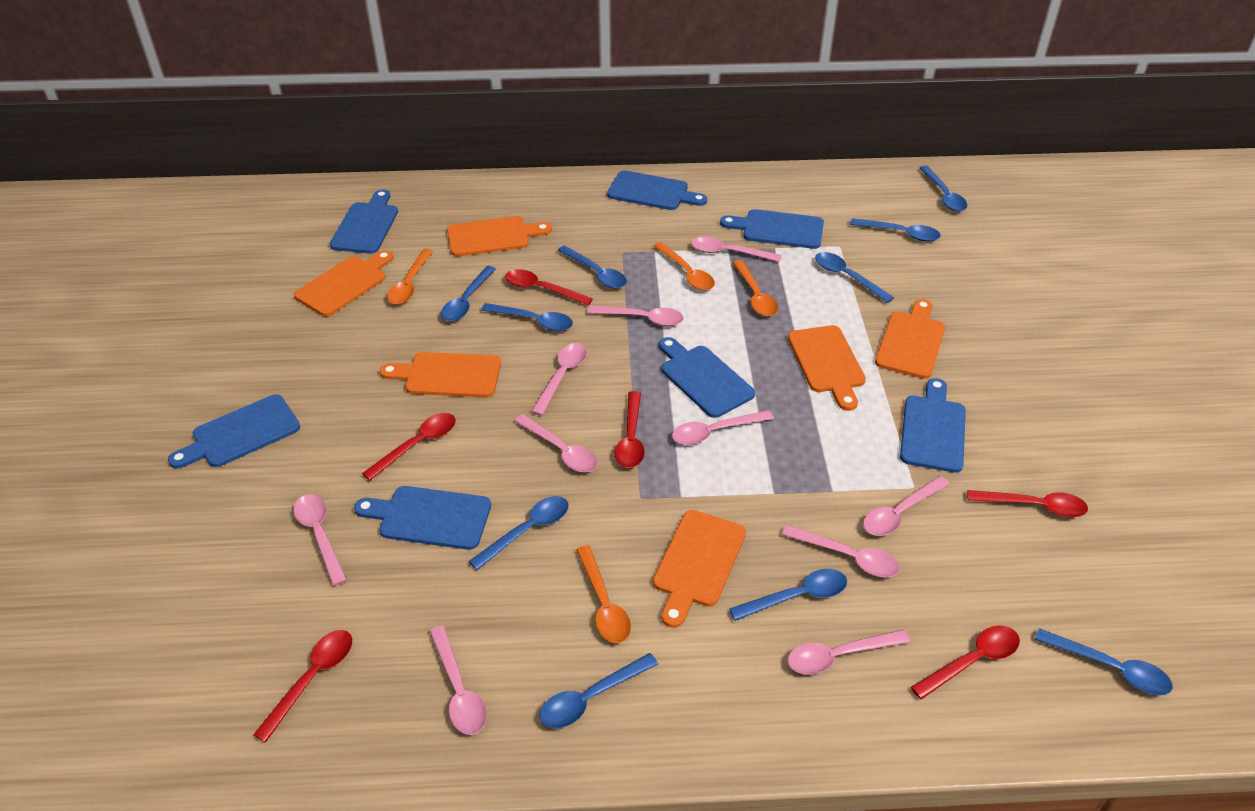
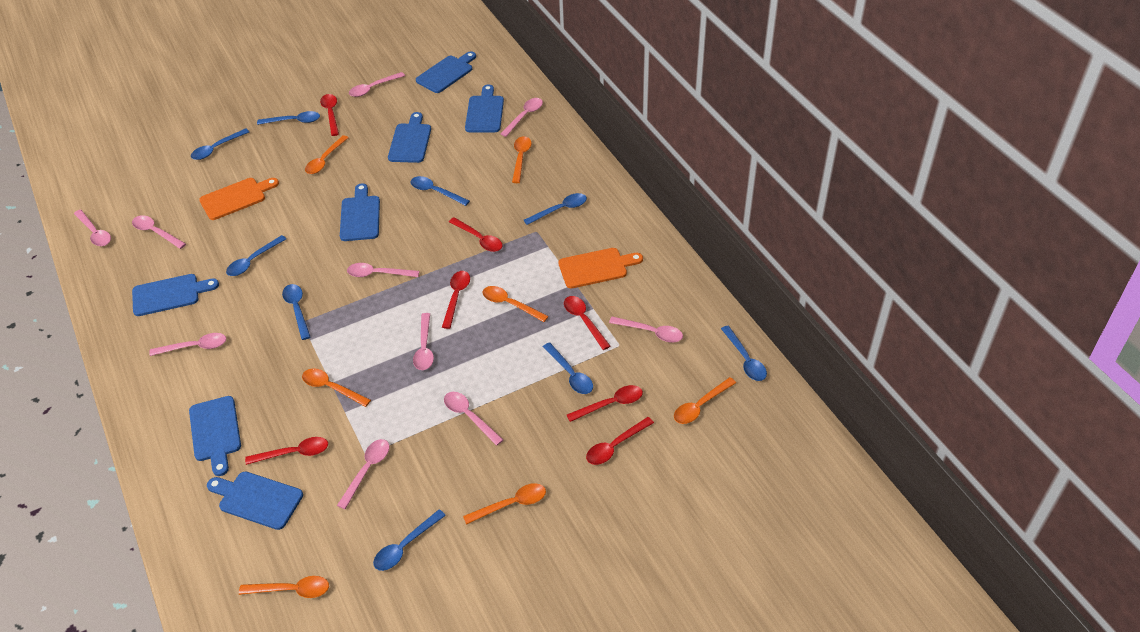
blue spoon: 10 -> 9
orange cutting board: 6 -> 2
orange spoon: 4 -> 7
red spoon: 6 -> 7

